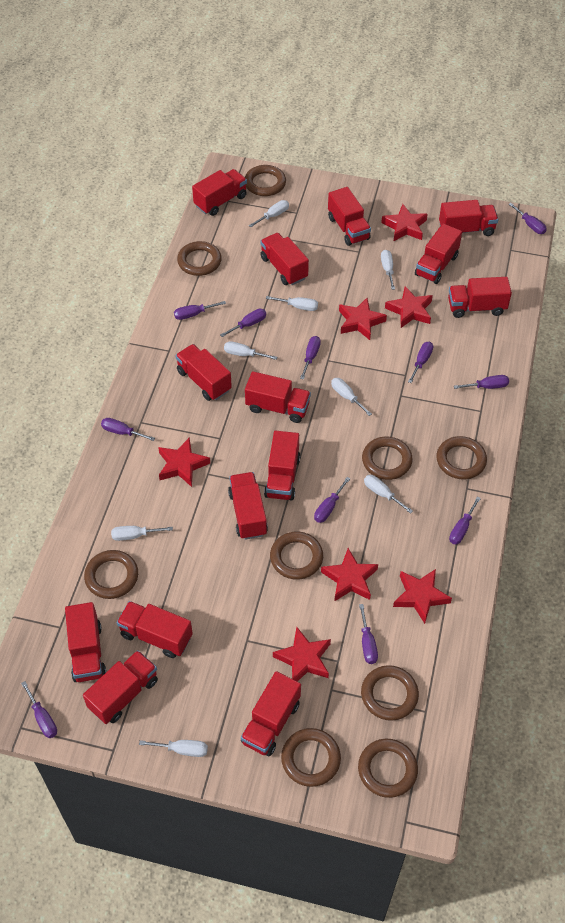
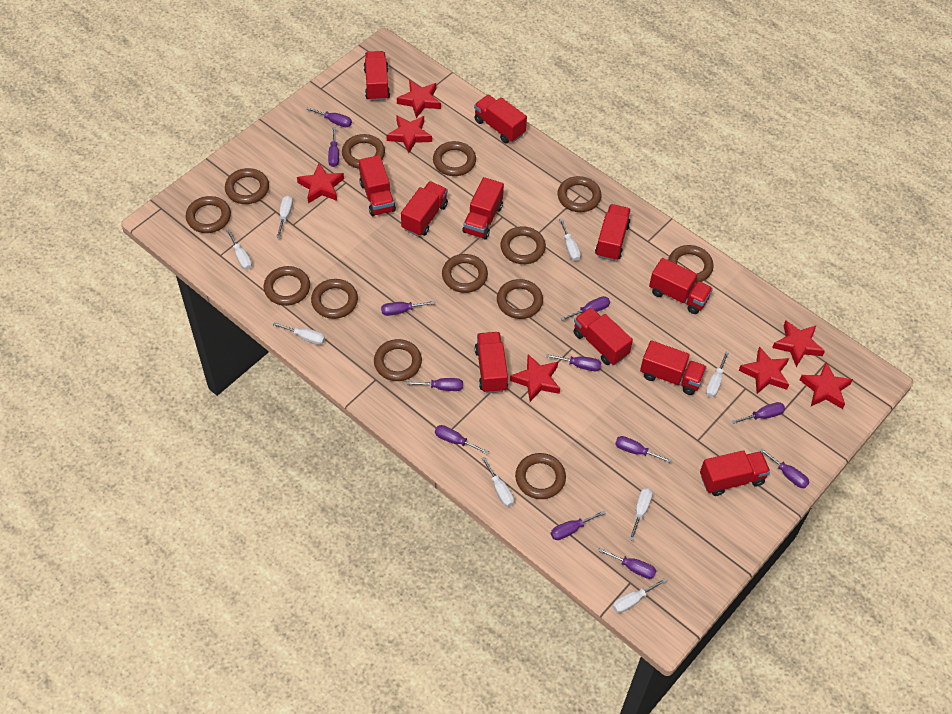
brown ring: 9 -> 13
purple screwdriver: 11 -> 12
red truck: 14 -> 11

